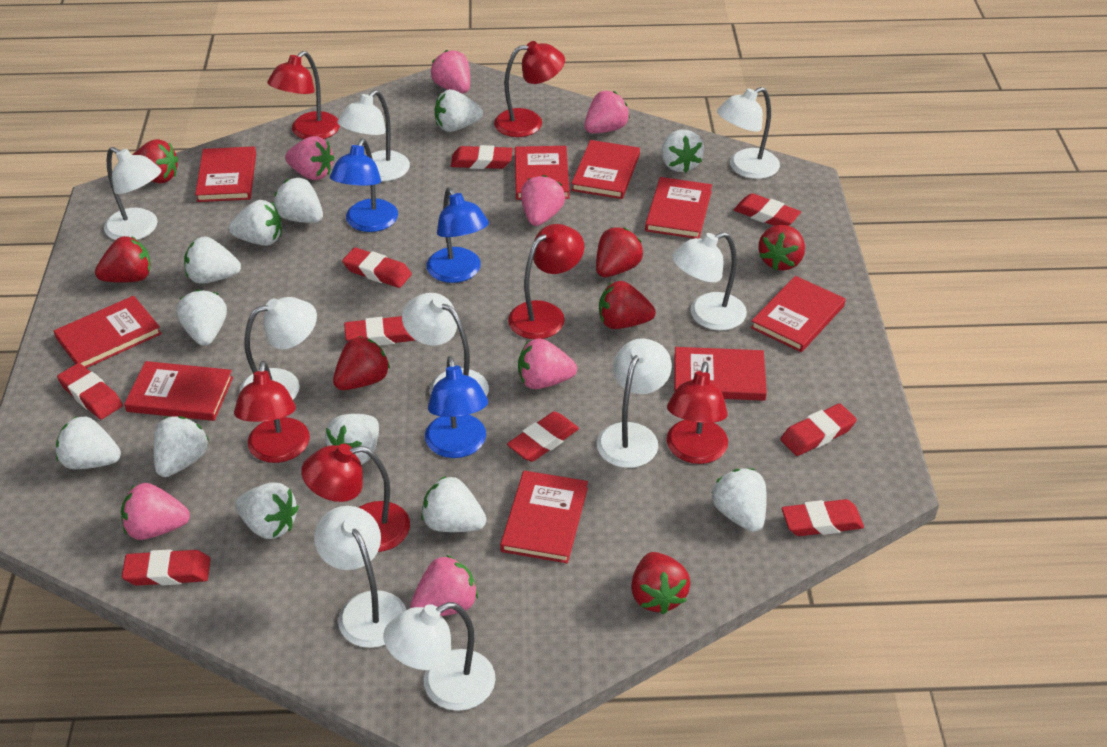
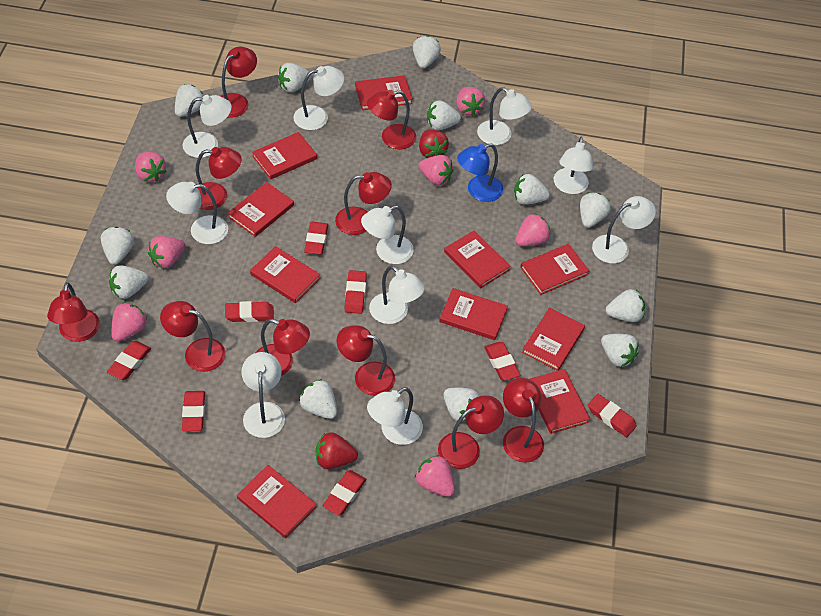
blue lamp: 3 -> 1
red book: 9 -> 10
red eraser: 9 -> 8
red lamp: 6 -> 10
red strawberry: 7 -> 2
white lamp: 9 -> 10

